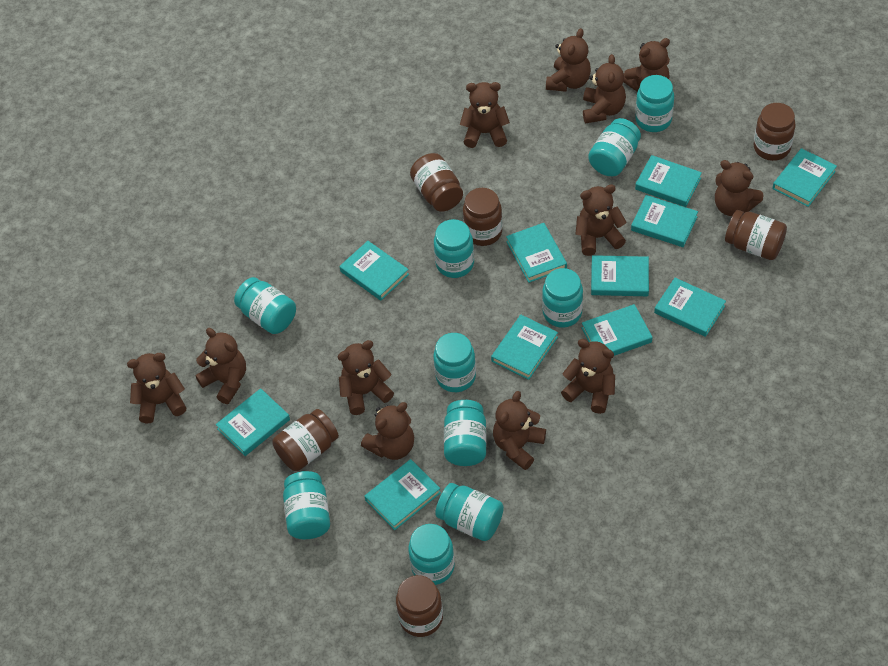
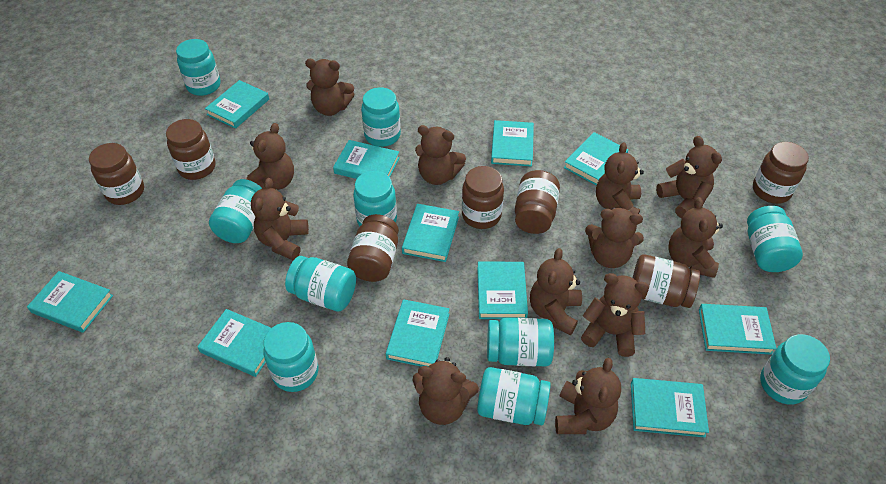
brown jar: 6 -> 7

